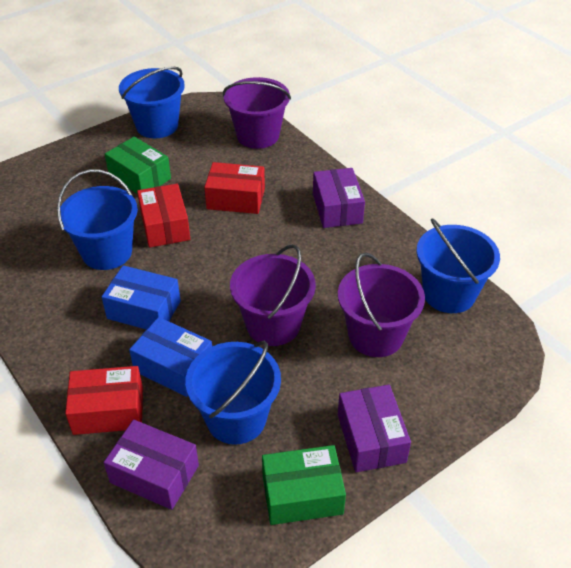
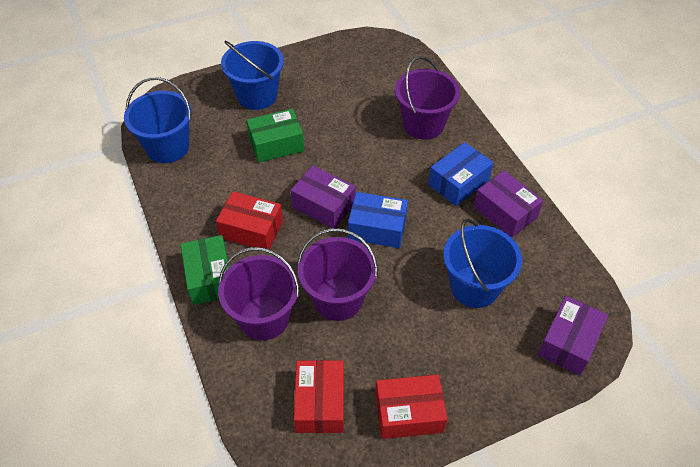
blue bucket: 4 -> 3

